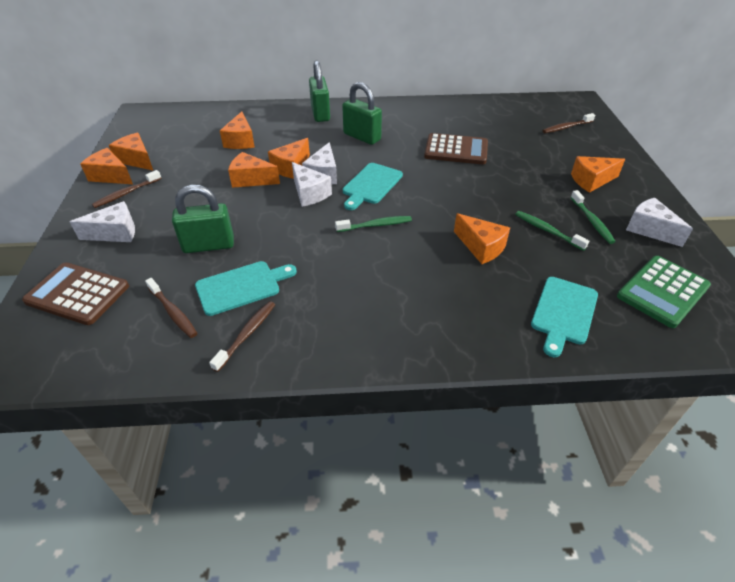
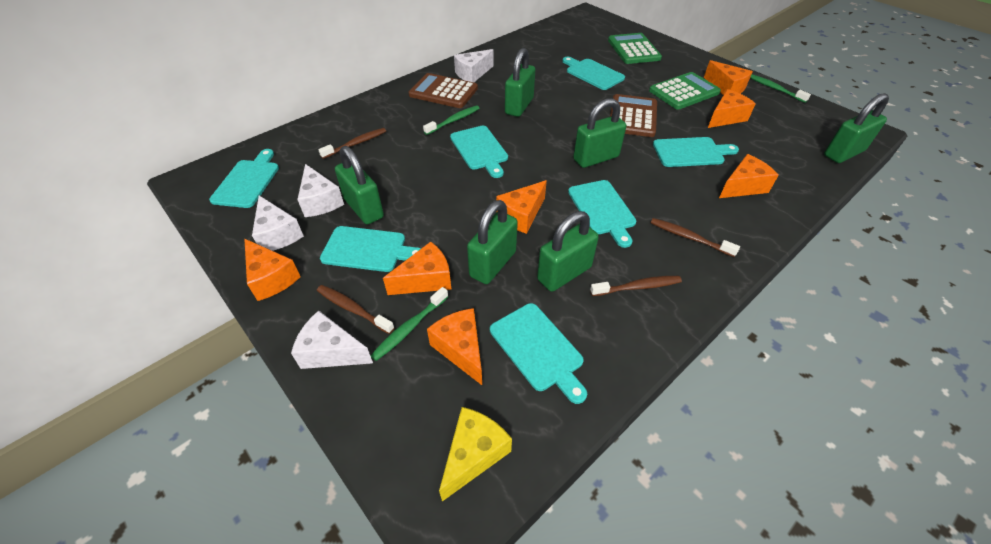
green calculator: 1 -> 2
green padlock: 3 -> 6
turquoise cutting board: 3 -> 7
yellow cheese: 0 -> 1

